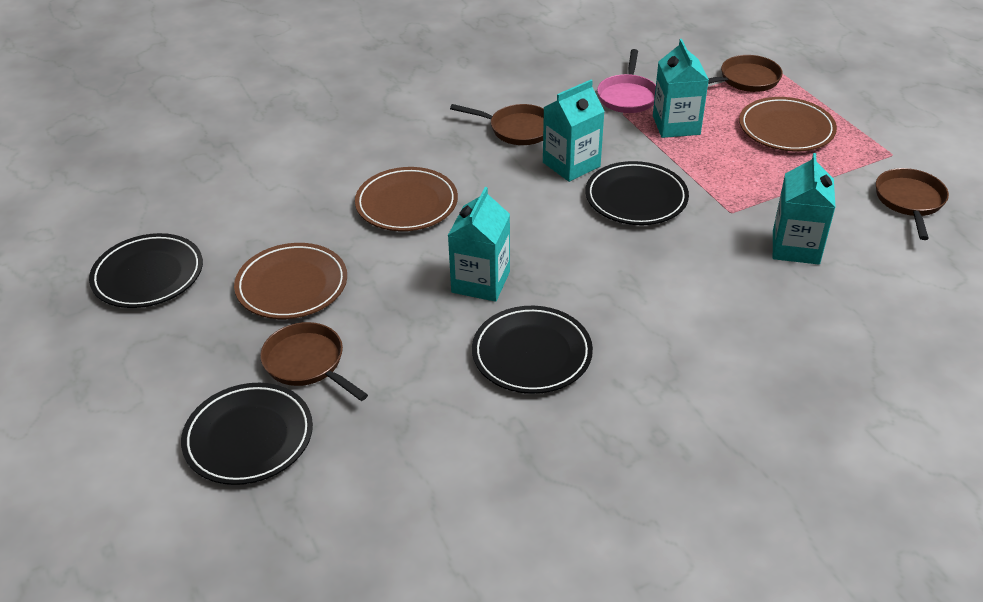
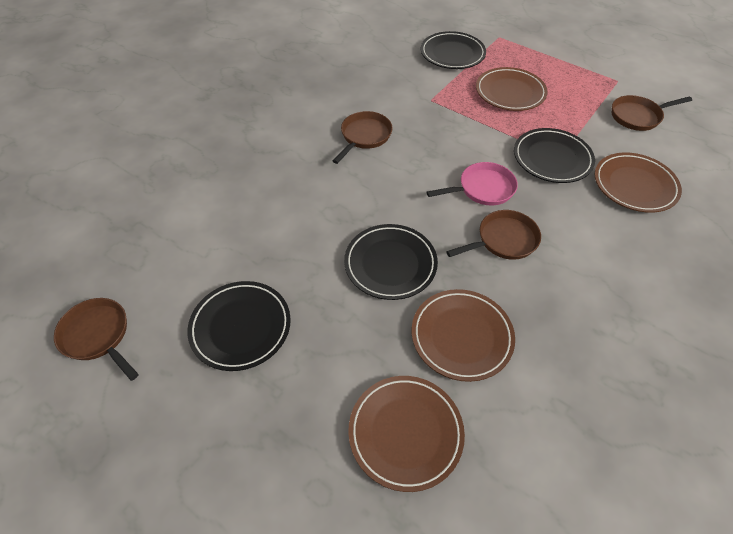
brown plate: 3 -> 4
turquoise carton: 4 -> 0

